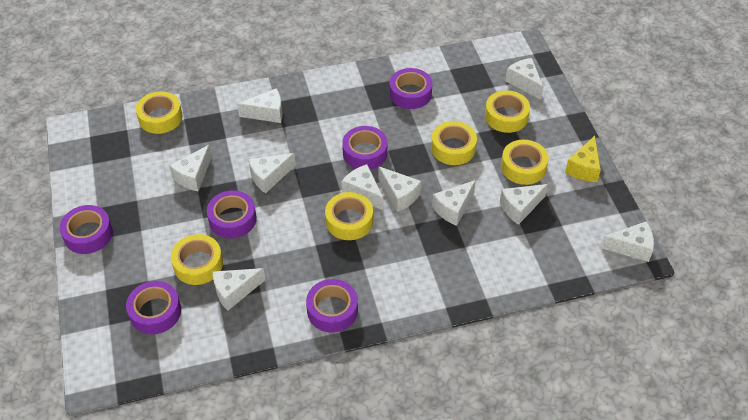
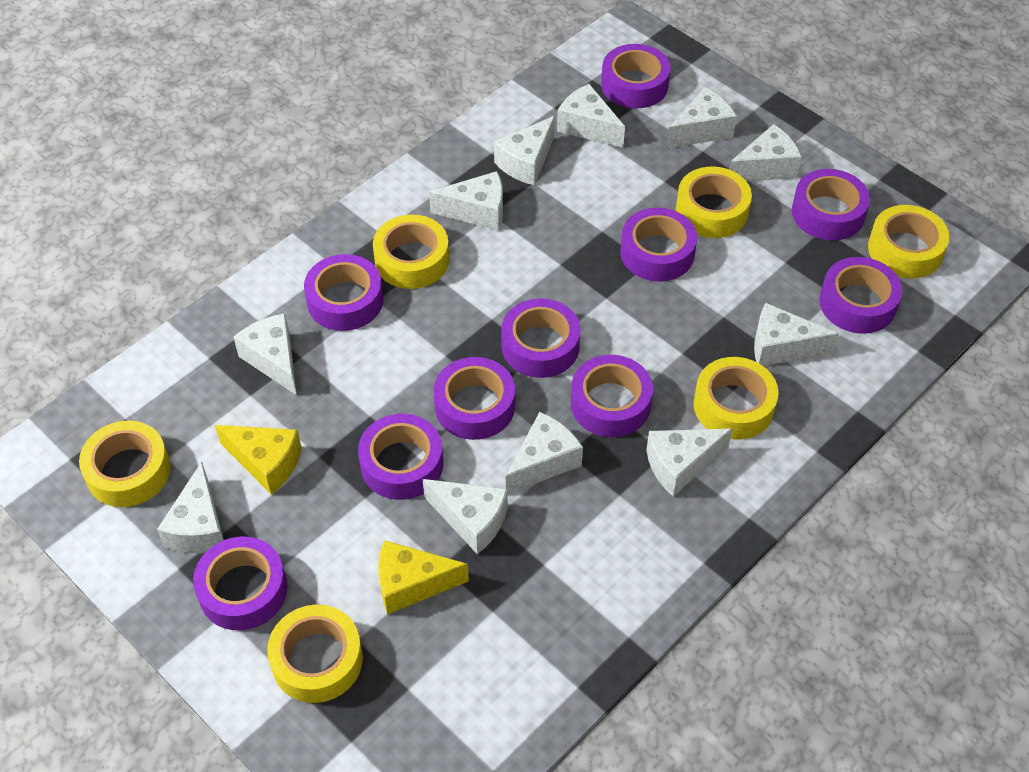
purple tape: 6 -> 10
white cheese: 10 -> 11
yellow cheese: 1 -> 2

